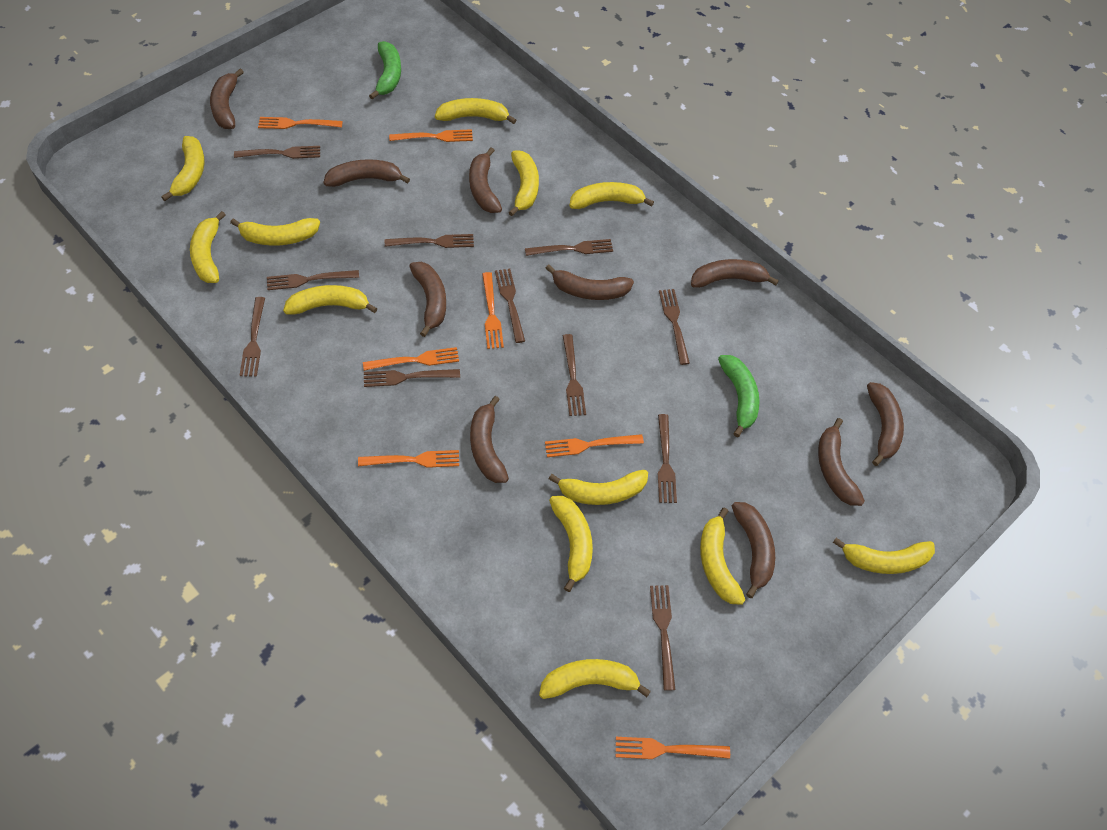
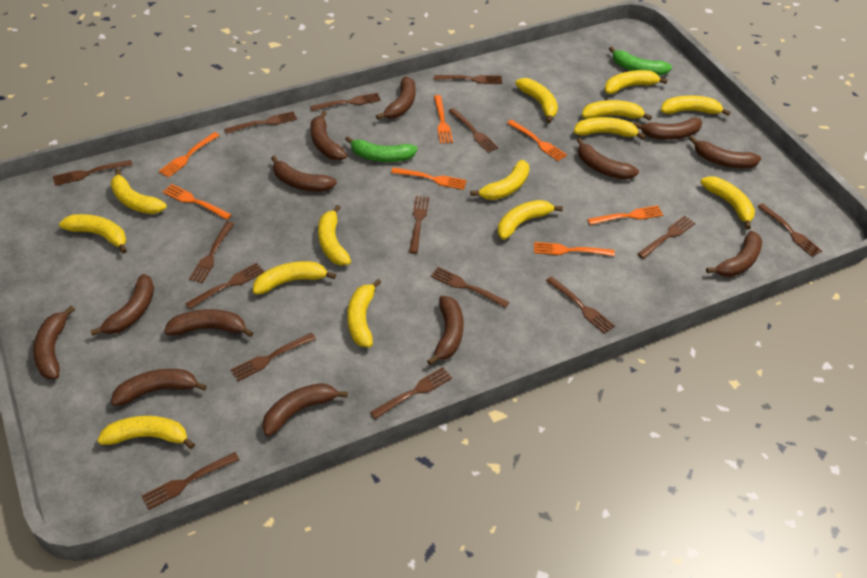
brown banana: 10 -> 13
brown fork: 11 -> 15
yellow banana: 12 -> 14

